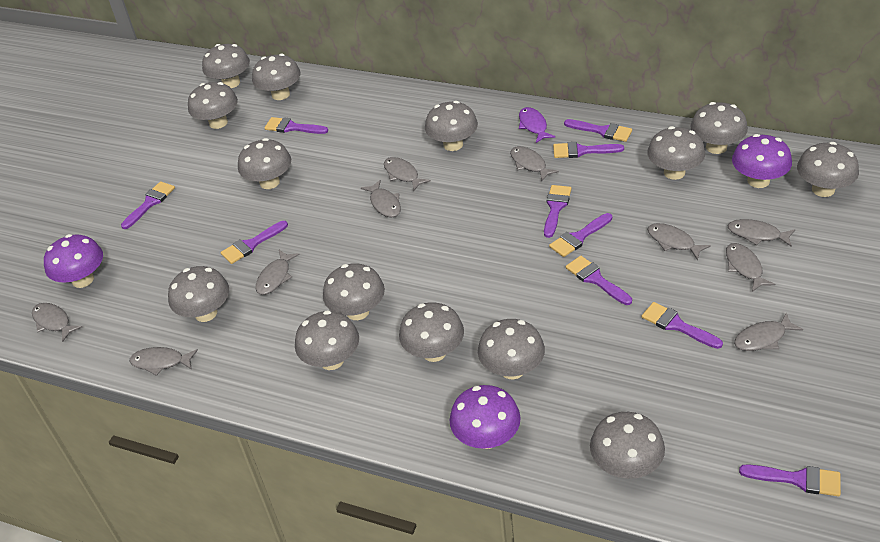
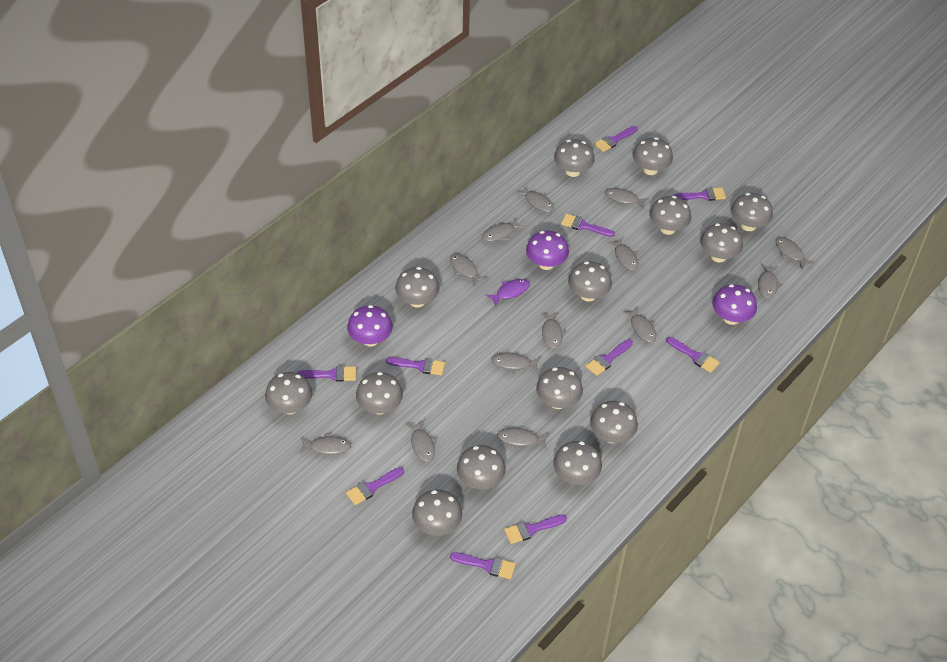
grey fish: 10 -> 13

